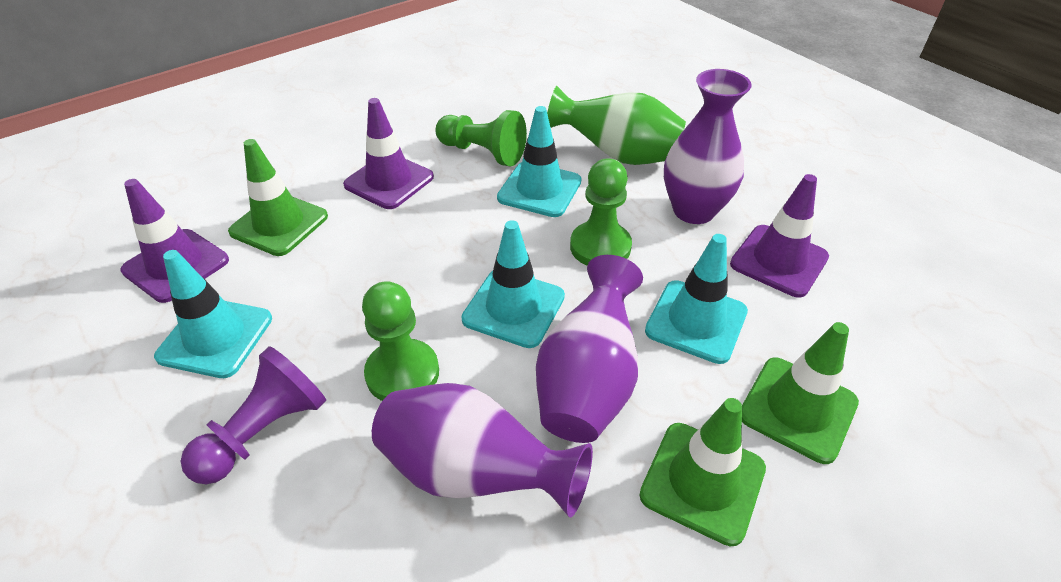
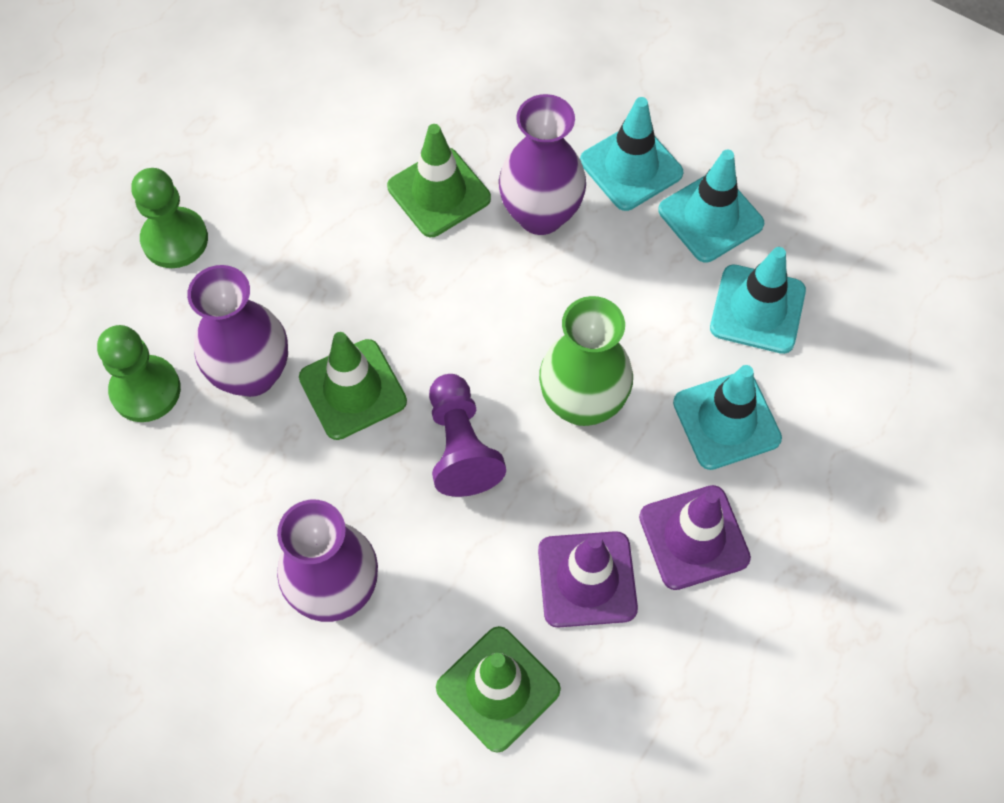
green pawn: 3 -> 2
purple traffic cone: 3 -> 2

